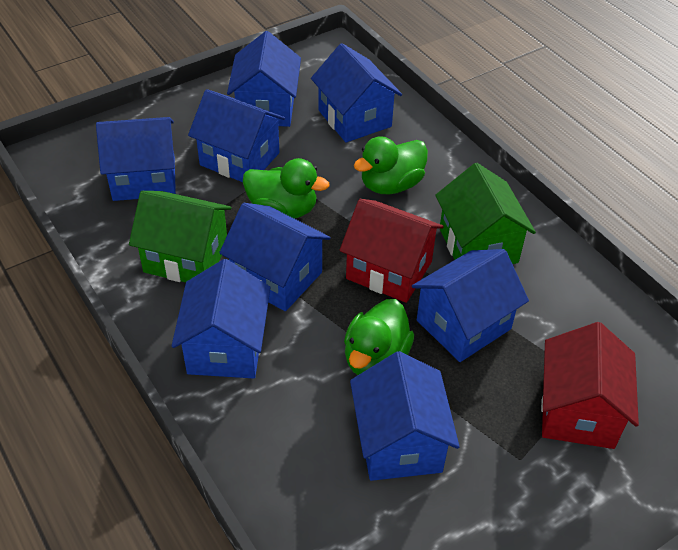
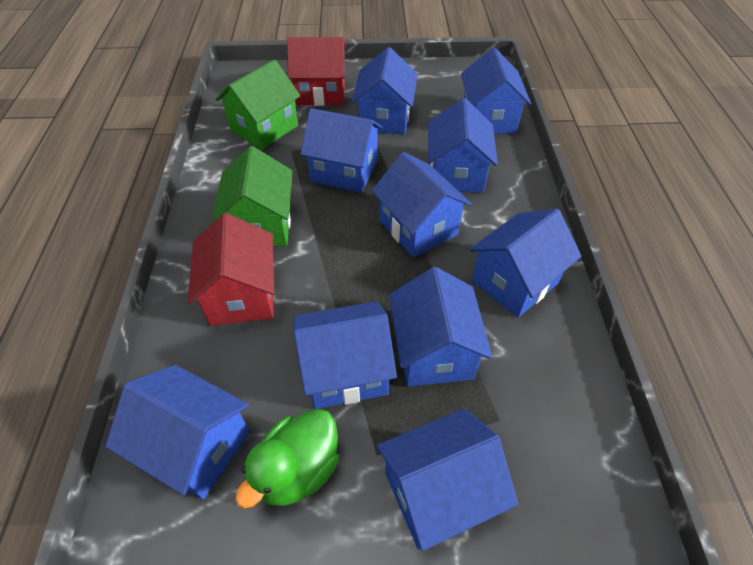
blue house: 8 -> 10
green duck: 3 -> 1

